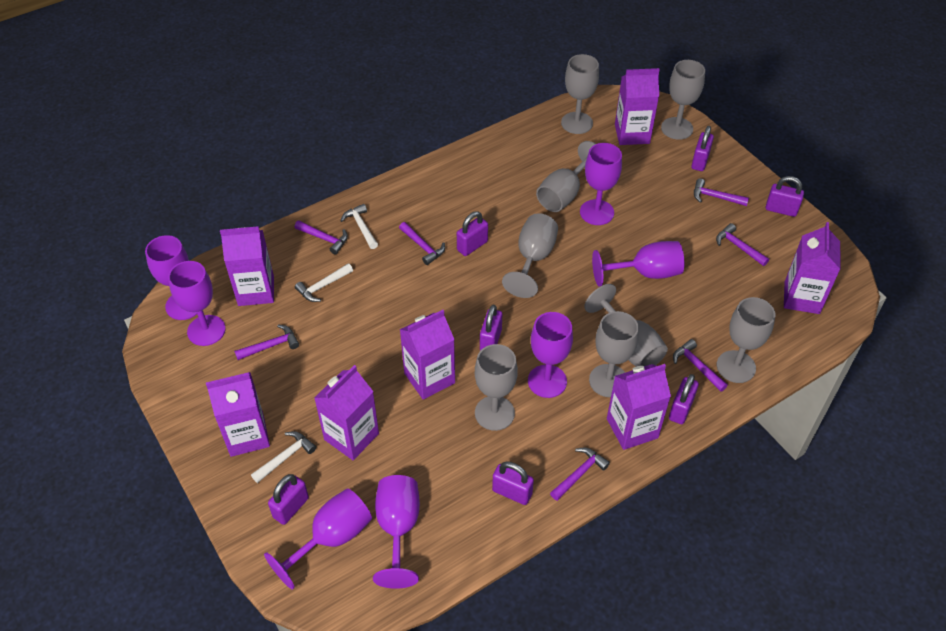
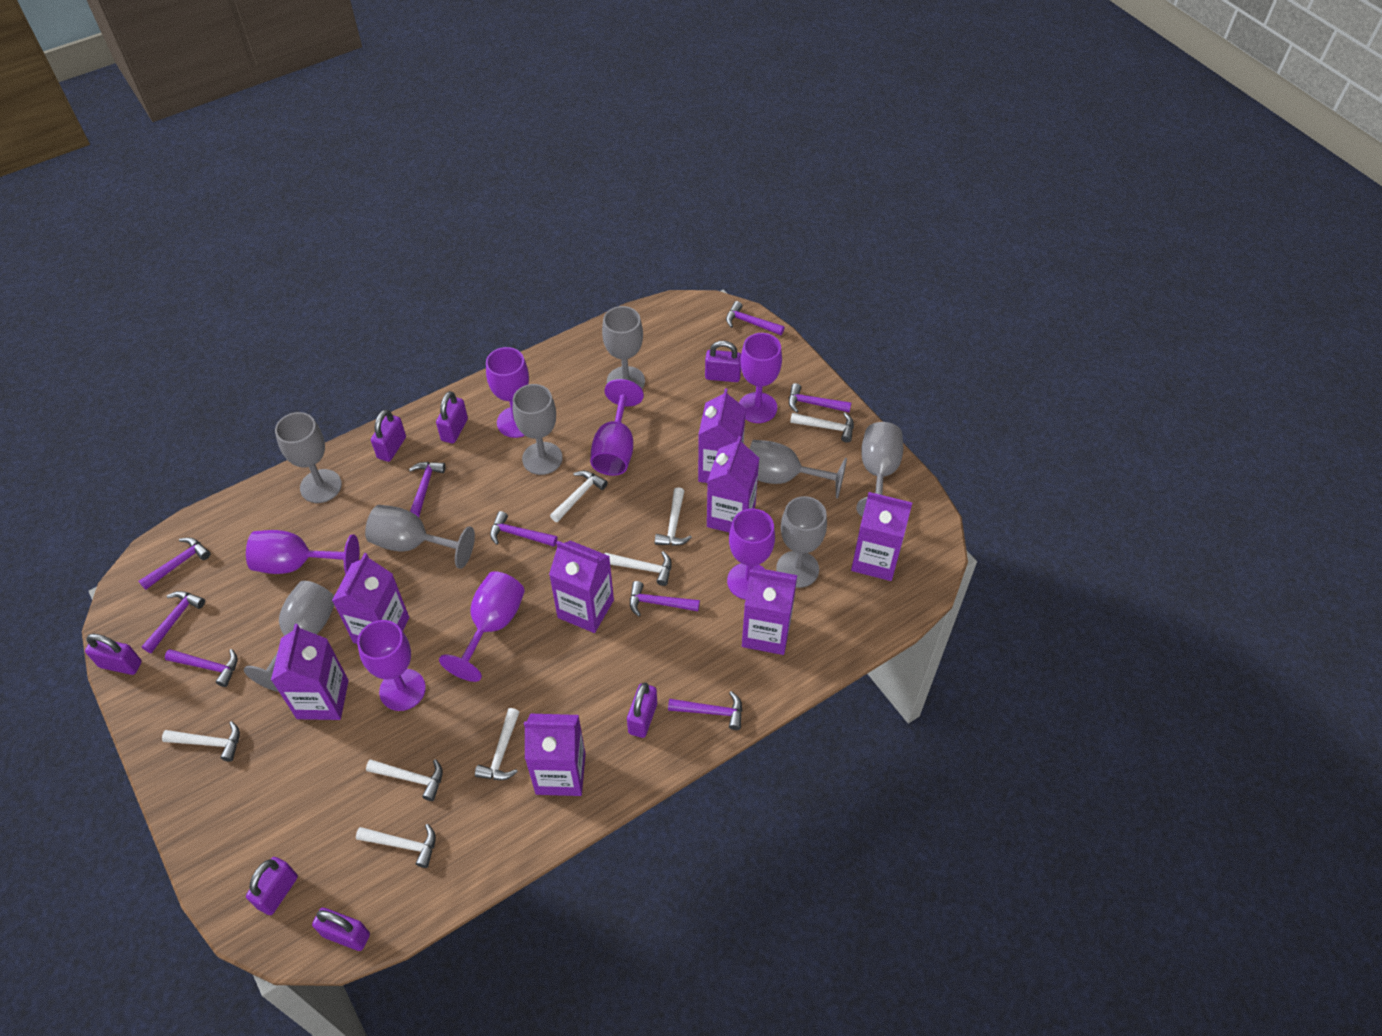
purple carton: 7 -> 8
purple hammer: 7 -> 9
white hammer: 3 -> 8

